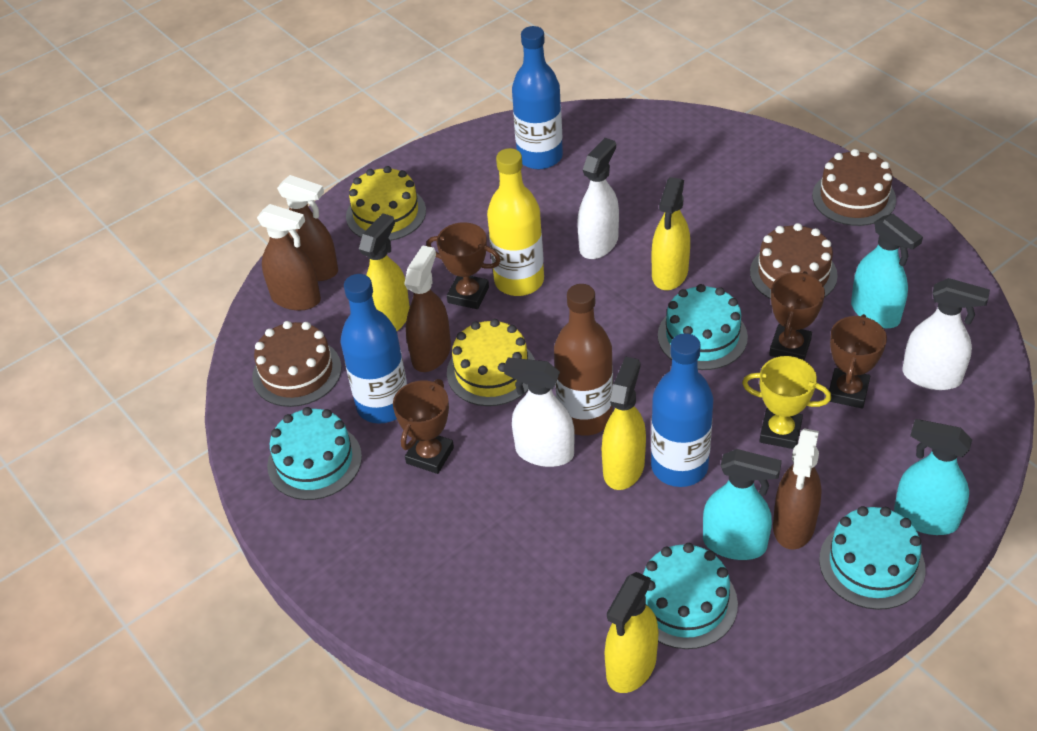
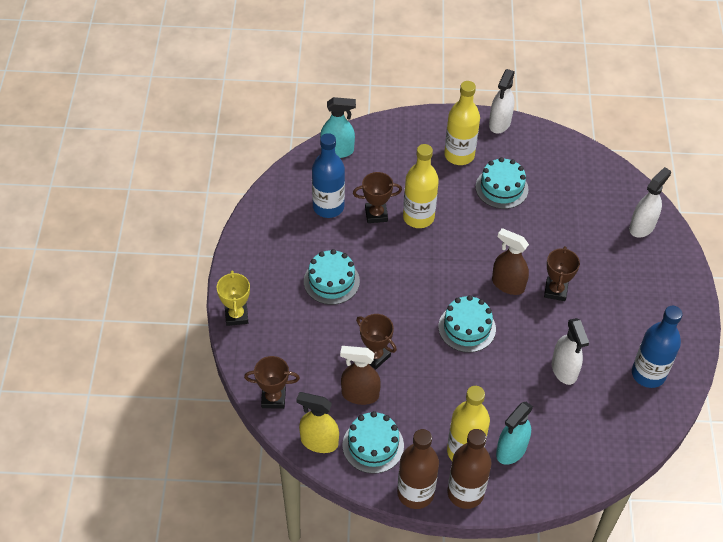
blue bottle: 3 -> 2
brown bottle: 1 -> 2
brown cake: 3 -> 0
brown spray bottle: 4 -> 2
turquoise spray bottle: 3 -> 2
yellow bottle: 1 -> 3
yellow cake: 2 -> 0
yellow spray bottle: 4 -> 1

